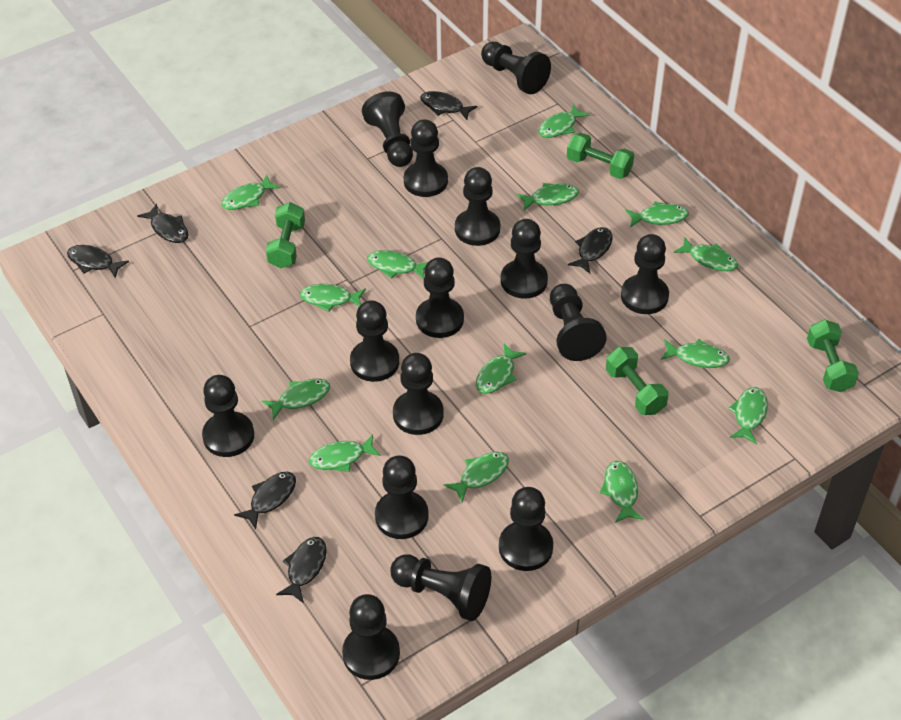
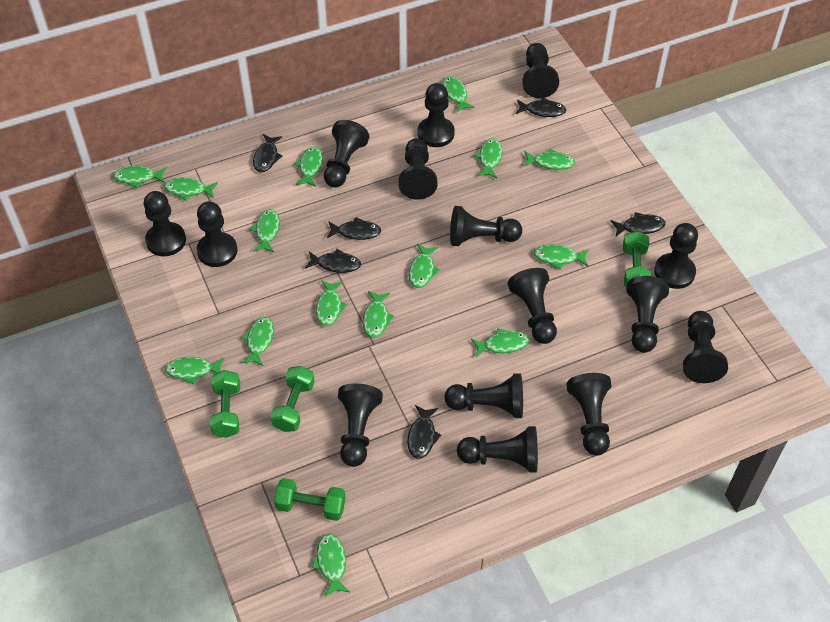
green fish: 14 -> 15

